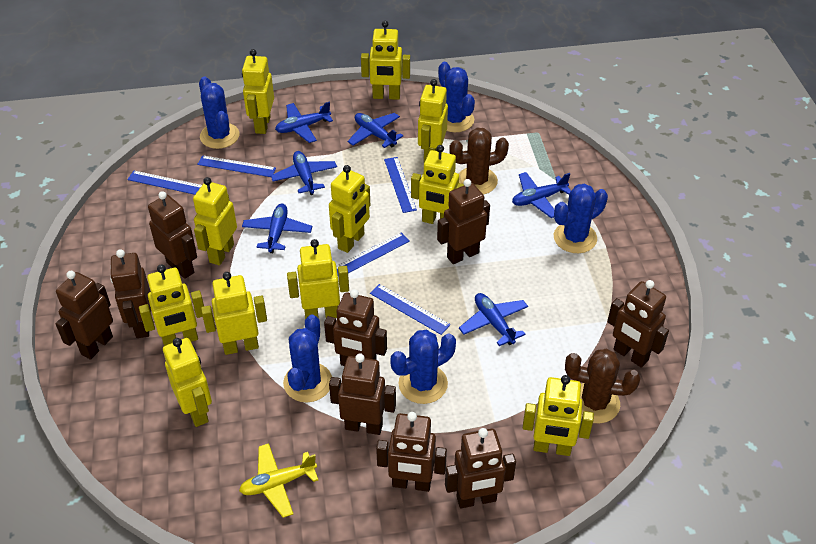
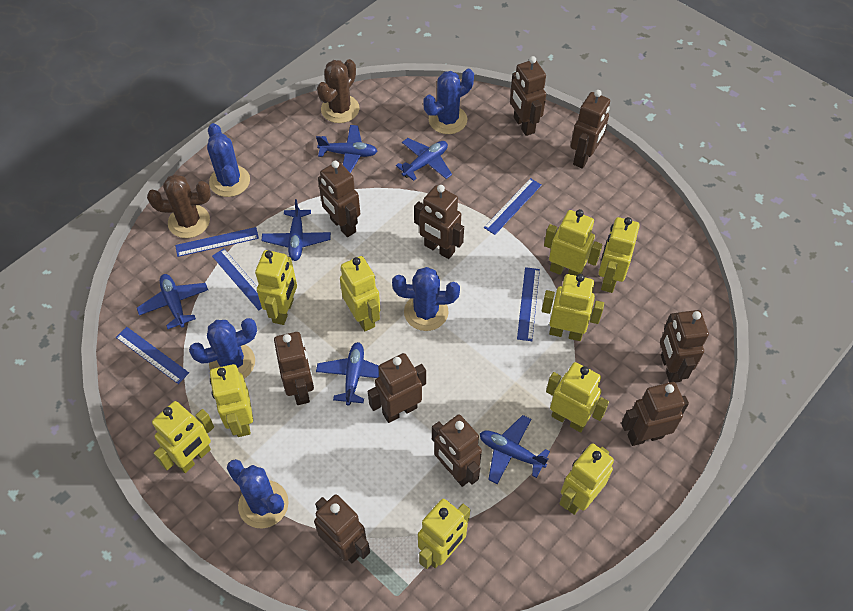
brown robot: 9 -> 10
yellow plane: 1 -> 0
yellow robot: 11 -> 10

